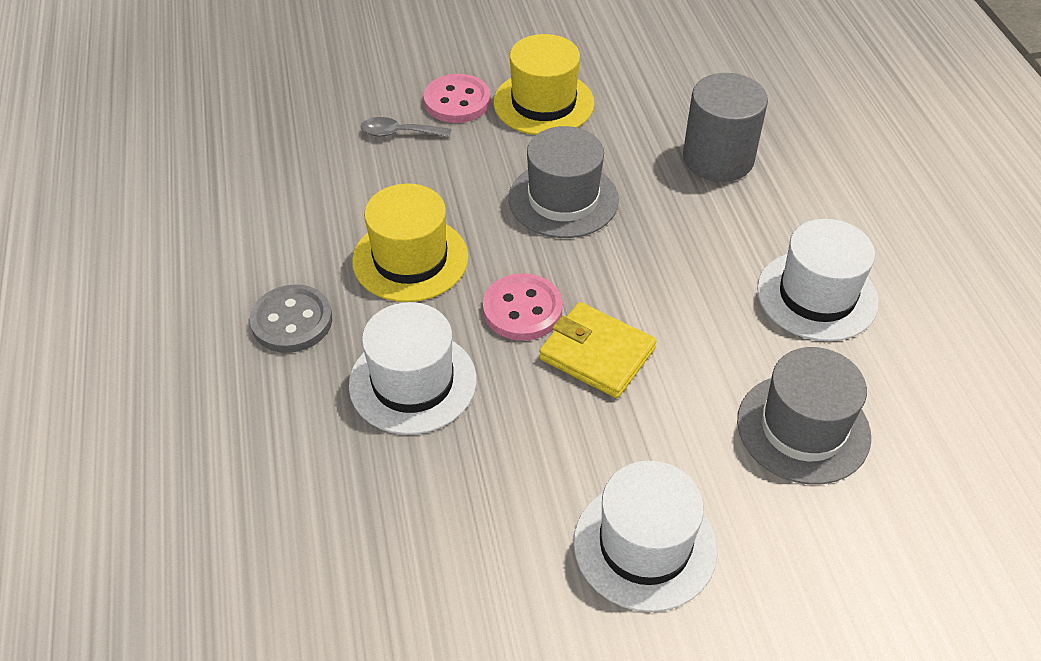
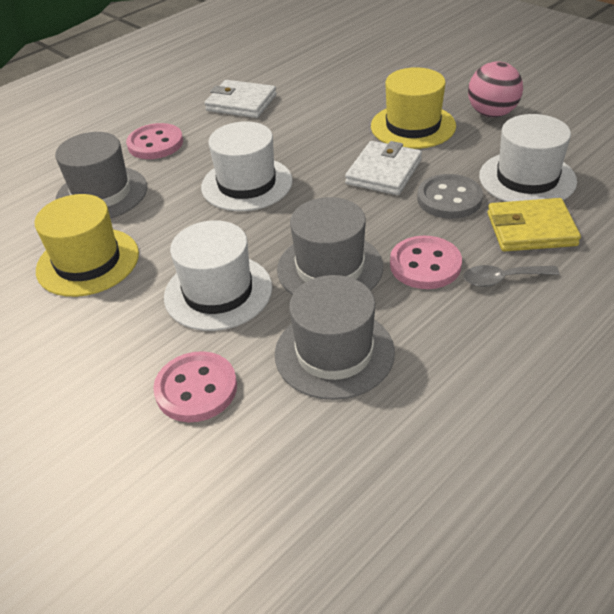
grey cylinder: 1 -> 0
grey hat: 2 -> 3
pink ball: 0 -> 1
pink button: 2 -> 3
white wallet: 0 -> 2

